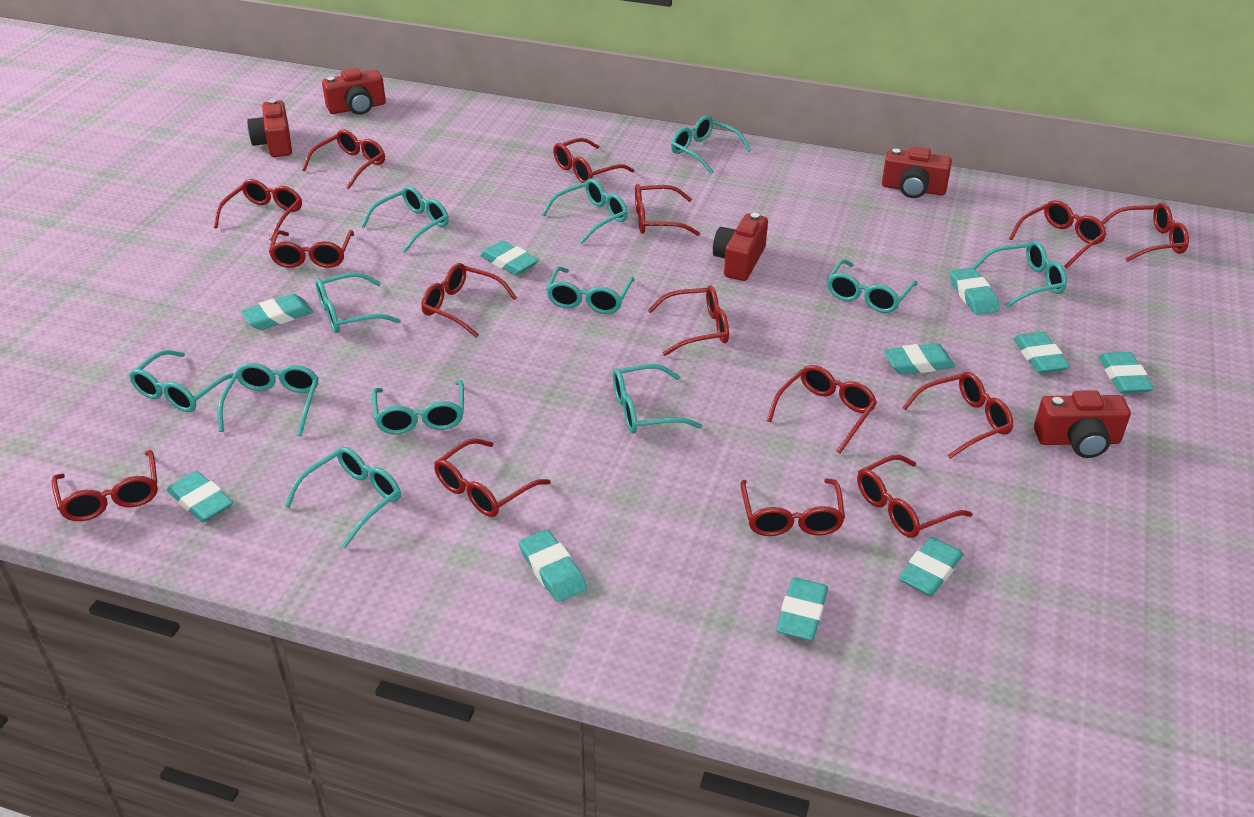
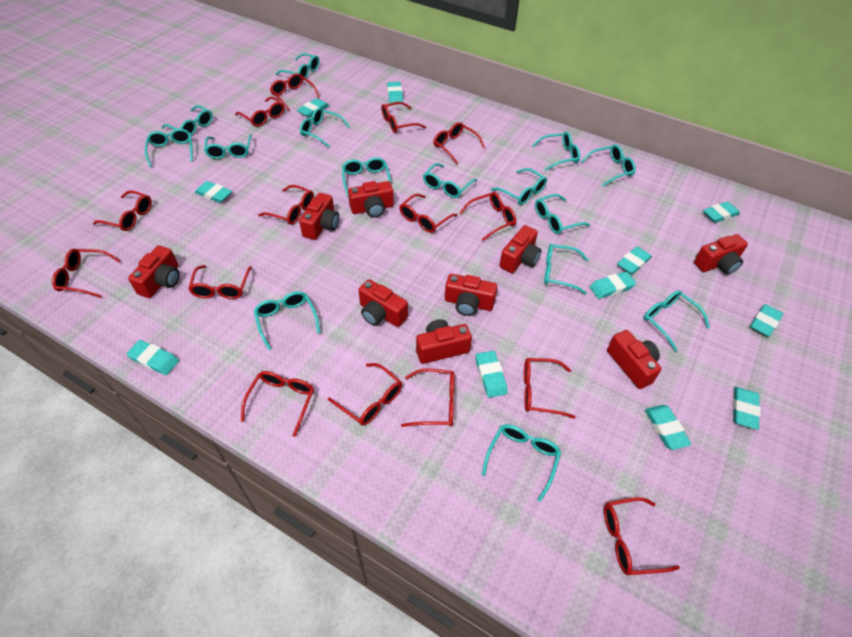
red camera: 5 -> 9
turquoise eraser: 10 -> 11
turquoise glasses: 12 -> 15

